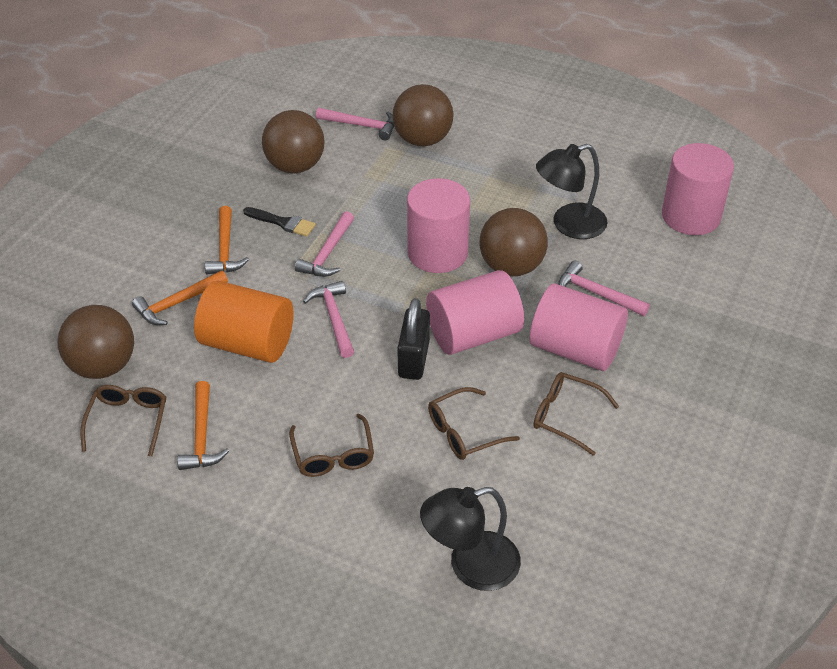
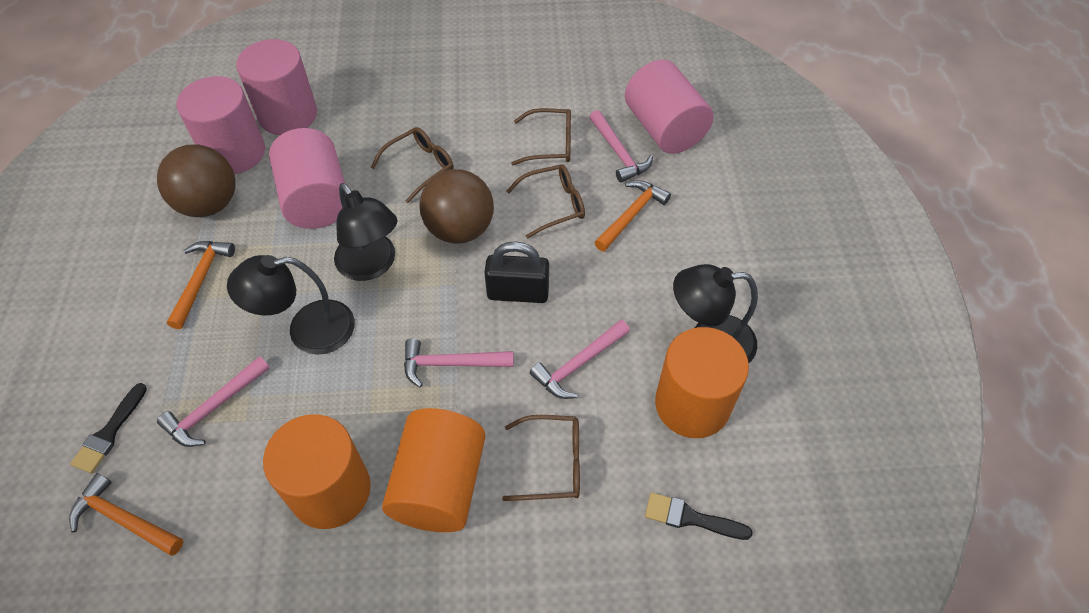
black brush: 1 -> 2
black lamp: 2 -> 3
brown ball: 4 -> 2
orange cylinder: 1 -> 3

